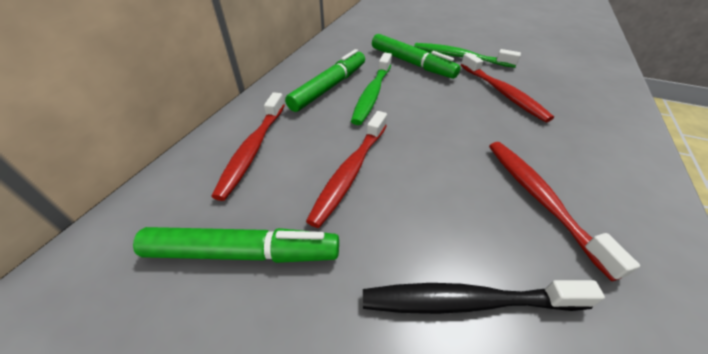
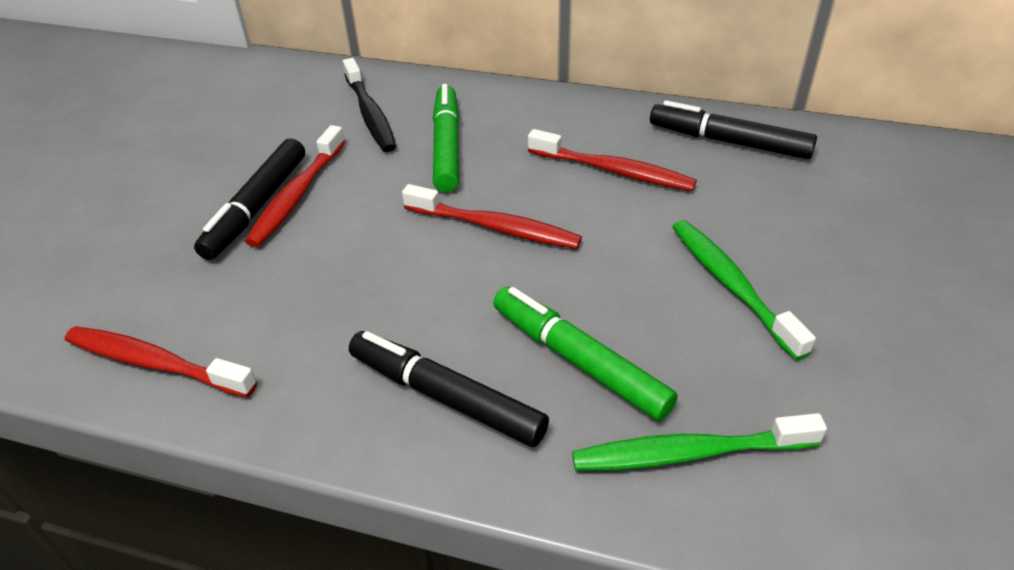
black marker: 0 -> 3
green marker: 3 -> 2

